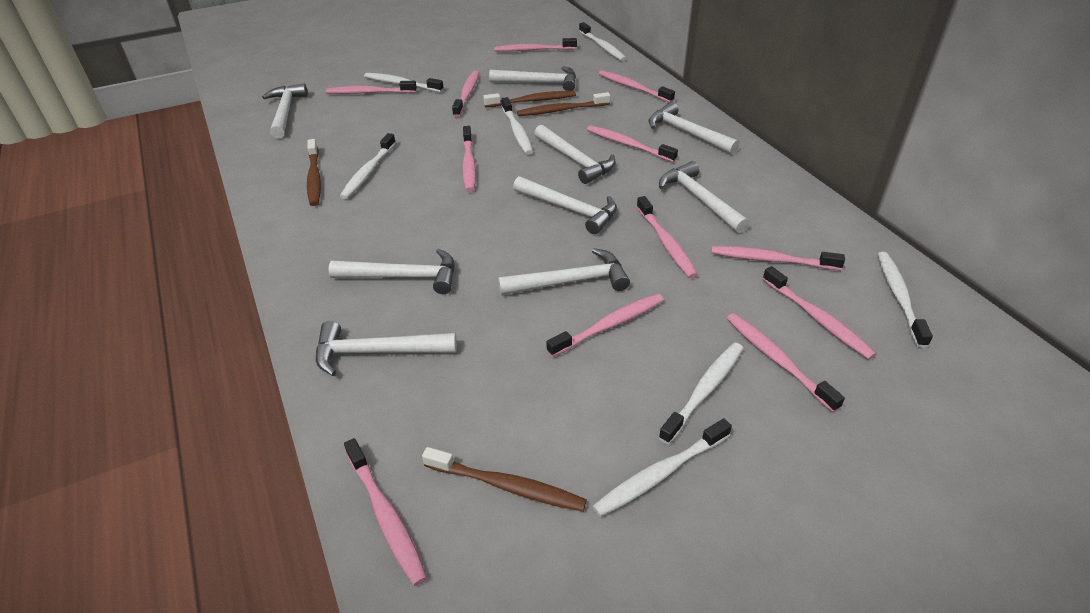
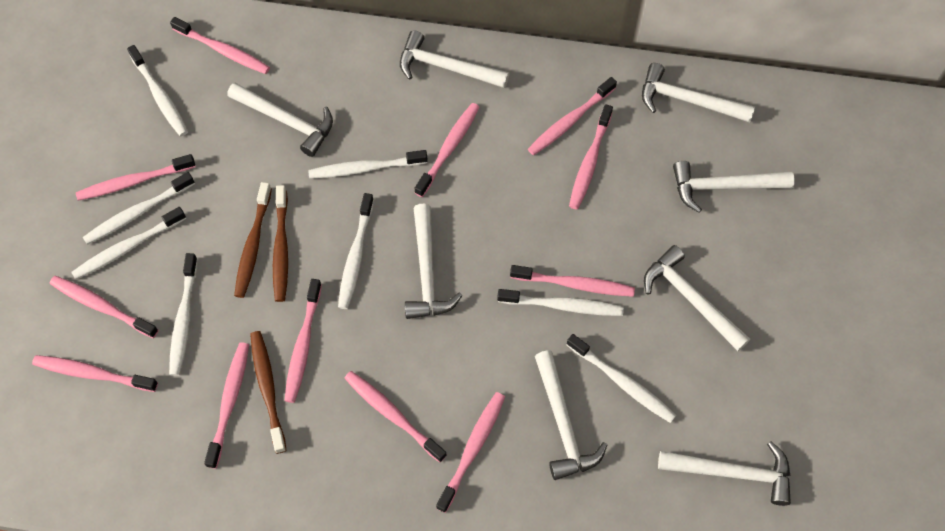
brown toothbrush: 4 -> 3
white hammer: 9 -> 8
white toothbrush: 7 -> 8

